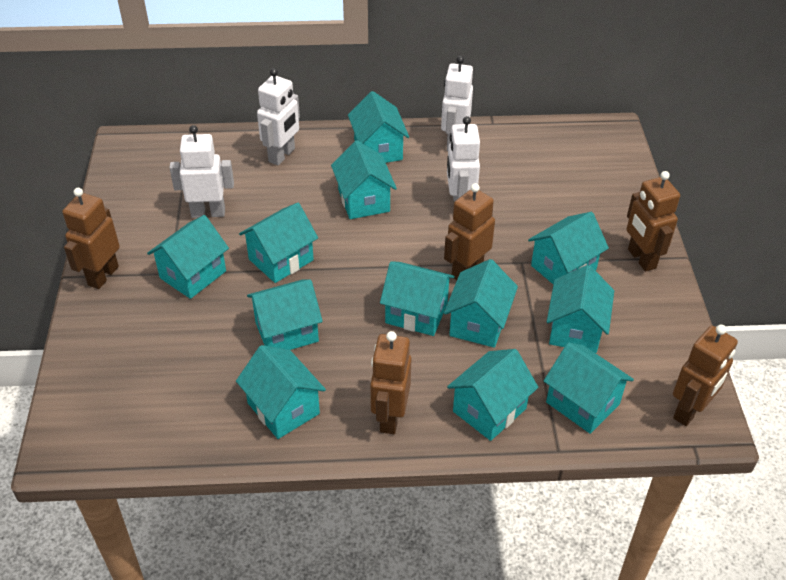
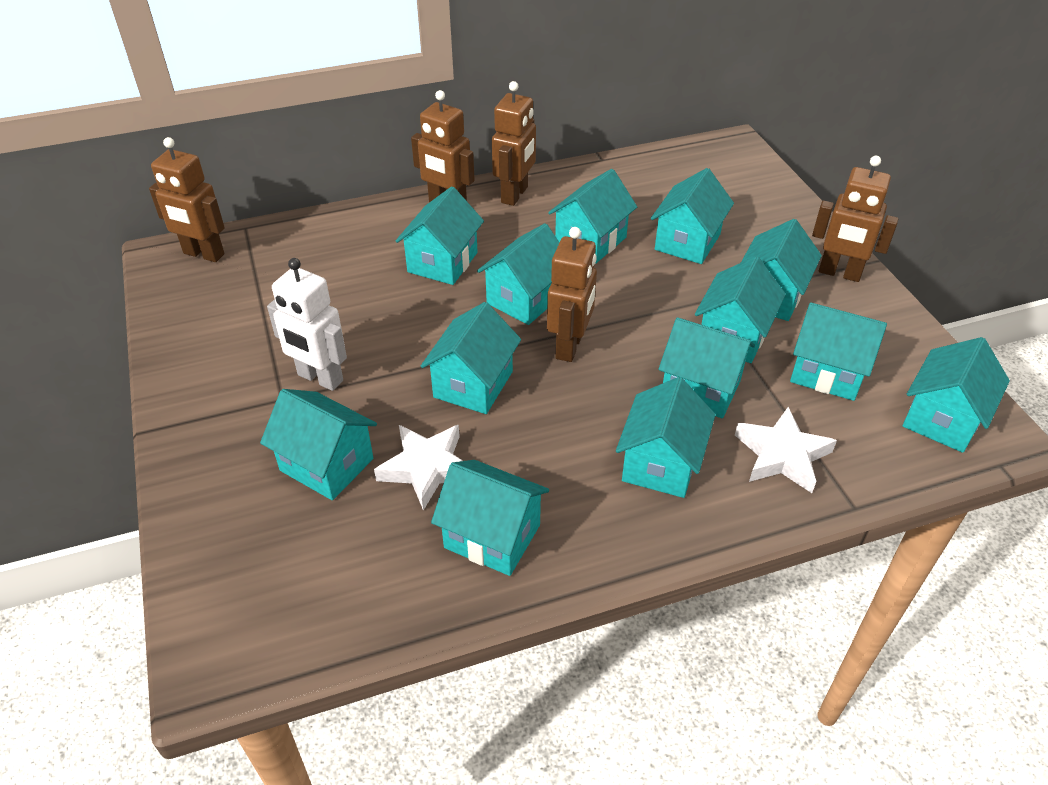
turquoise house: 12 -> 13
white robot: 4 -> 1
white star: 0 -> 2

